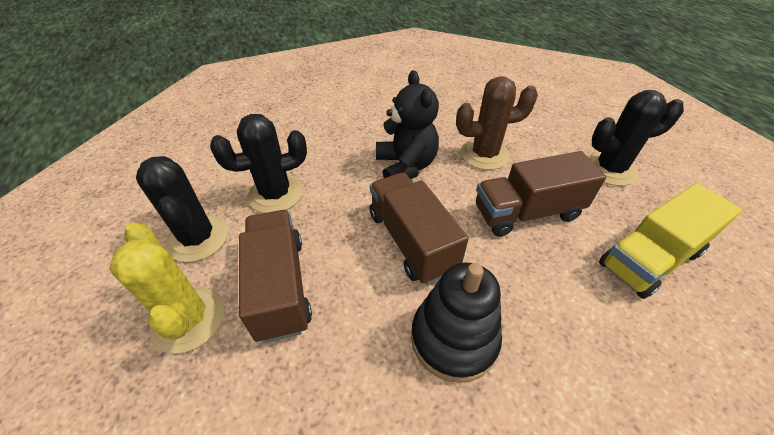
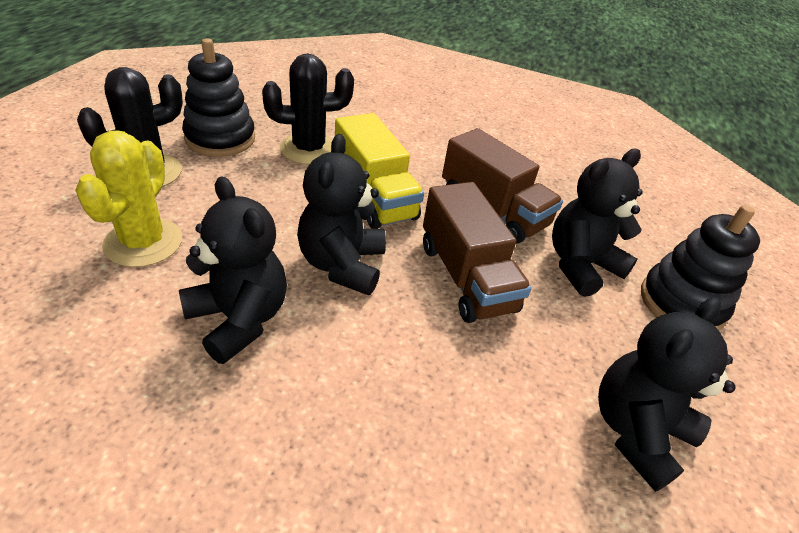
black cactus: 3 -> 2
black stacking toy: 1 -> 2
black teddy bear: 1 -> 4
brown cactus: 1 -> 0
brown truck: 3 -> 2

